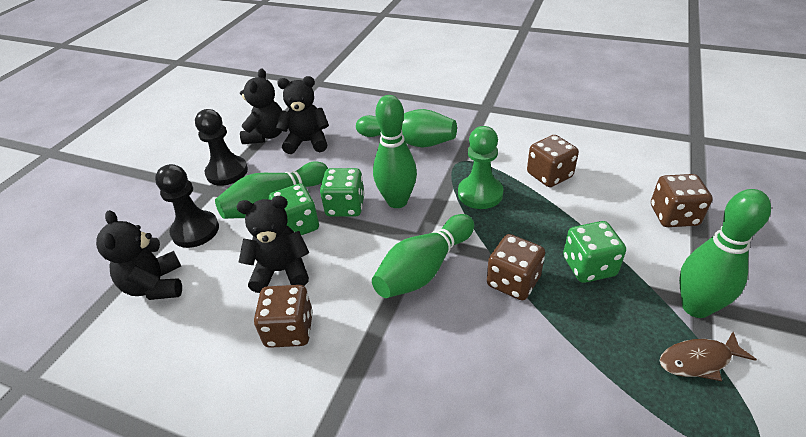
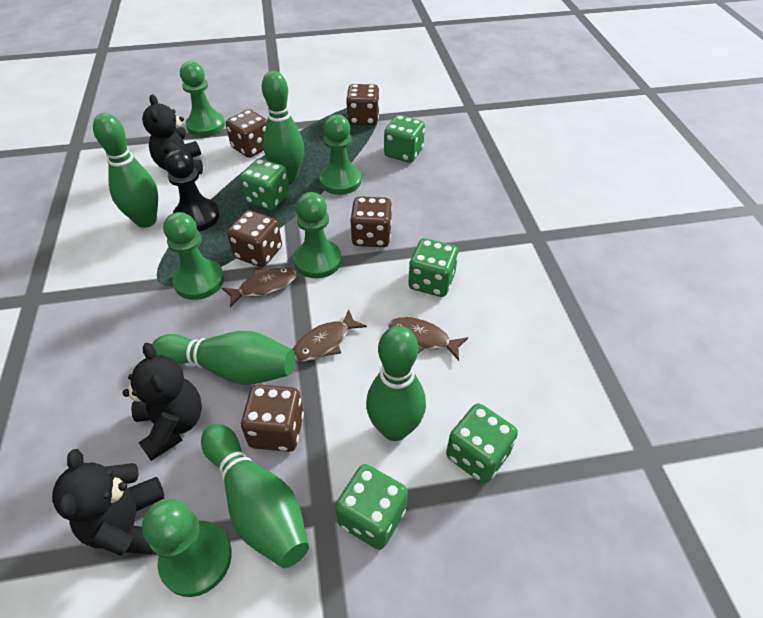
black pawn: 2 -> 1
black teddy bear: 4 -> 3
brown dice: 4 -> 5
brown fish: 1 -> 3
green dice: 3 -> 5
green pawn: 1 -> 5

